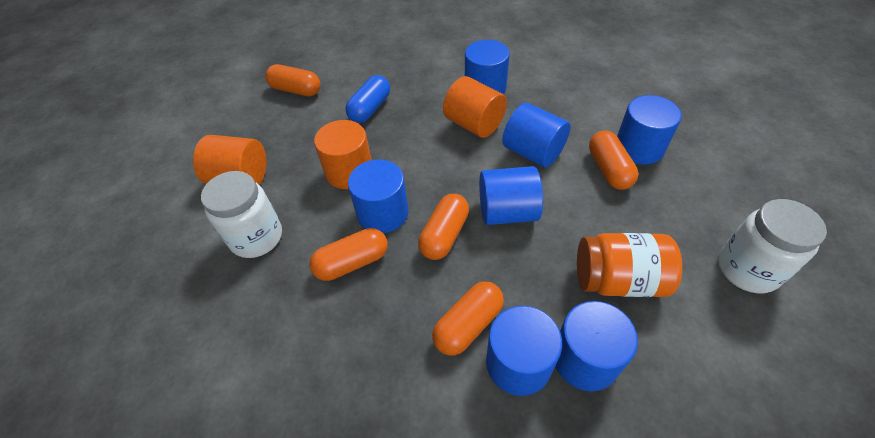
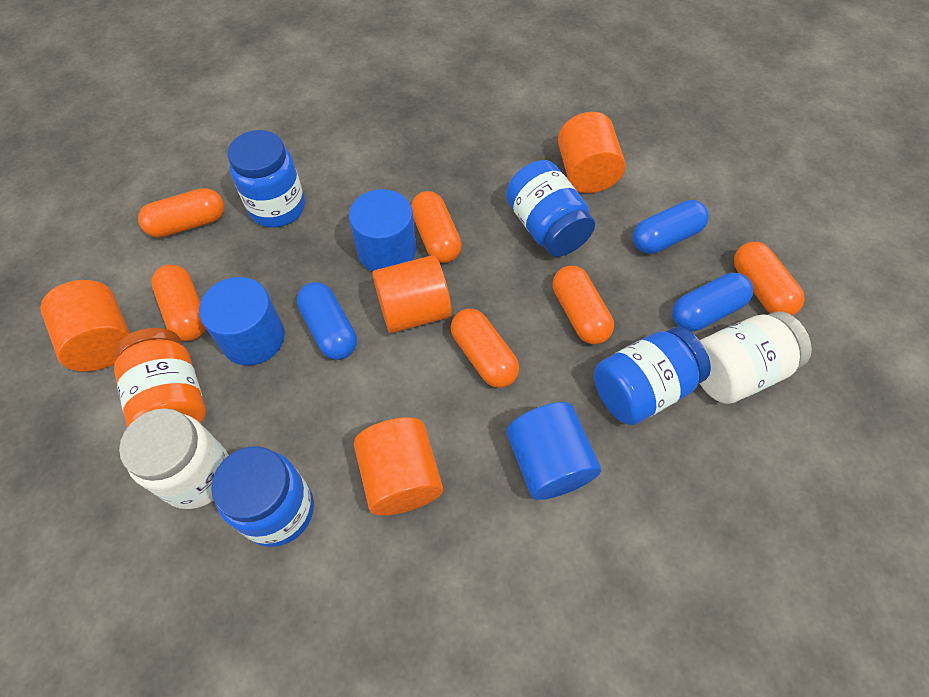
blue capsule: 1 -> 3
blue cylinder: 7 -> 3
blue jar: 0 -> 4
orange capsule: 5 -> 6
orange cylinder: 3 -> 4

